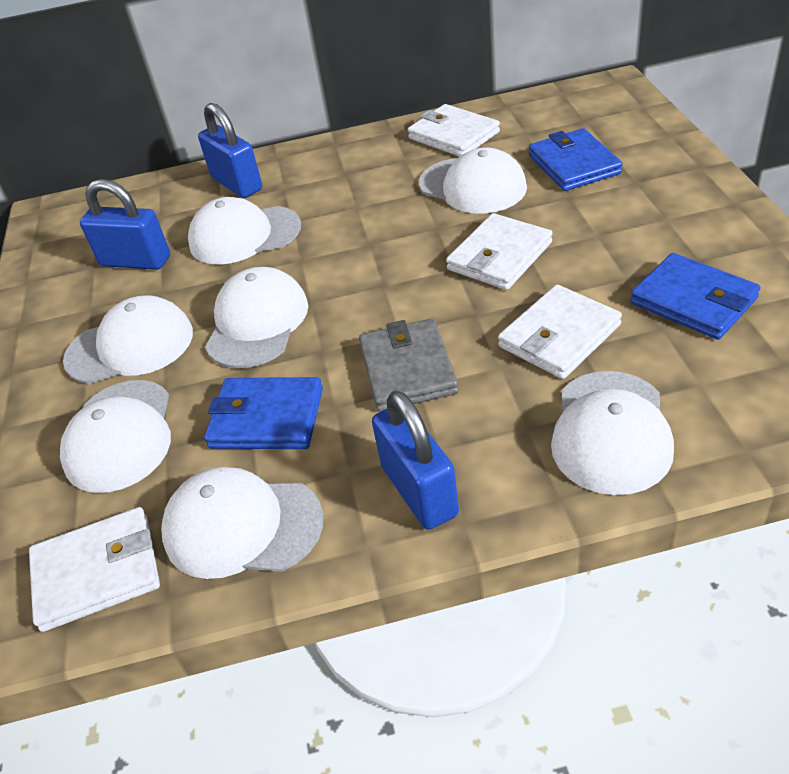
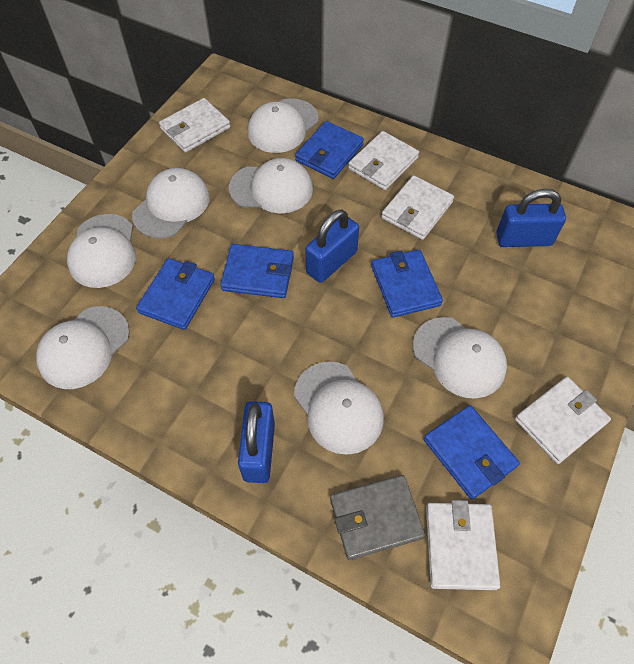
blue wallet: 3 -> 5
white wallet: 4 -> 5

